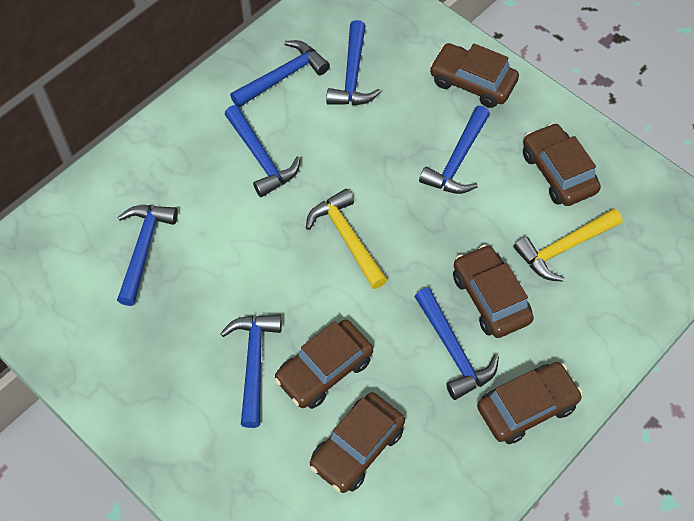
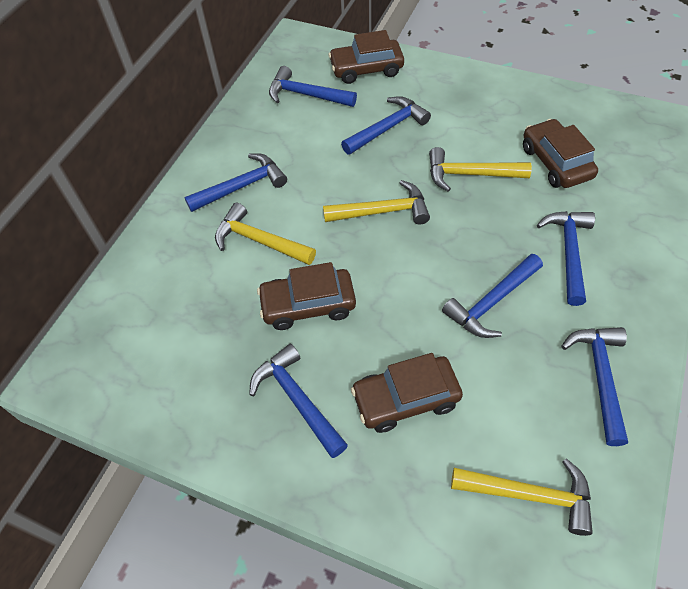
brown car: 6 -> 4
yellow hammer: 2 -> 4

